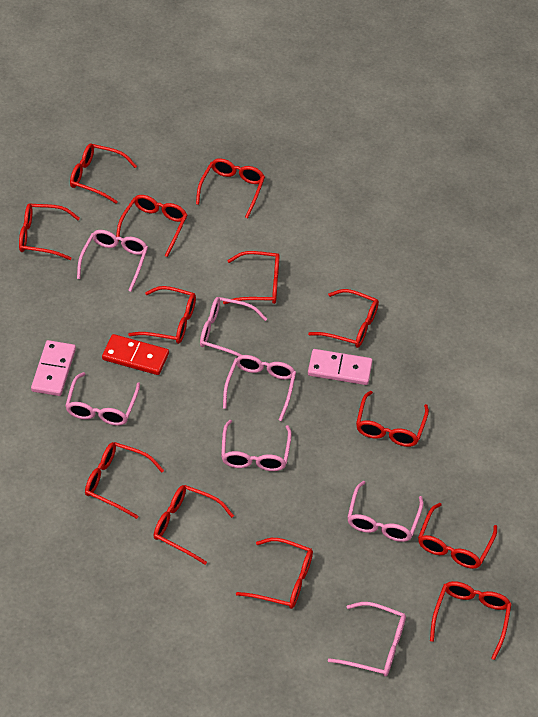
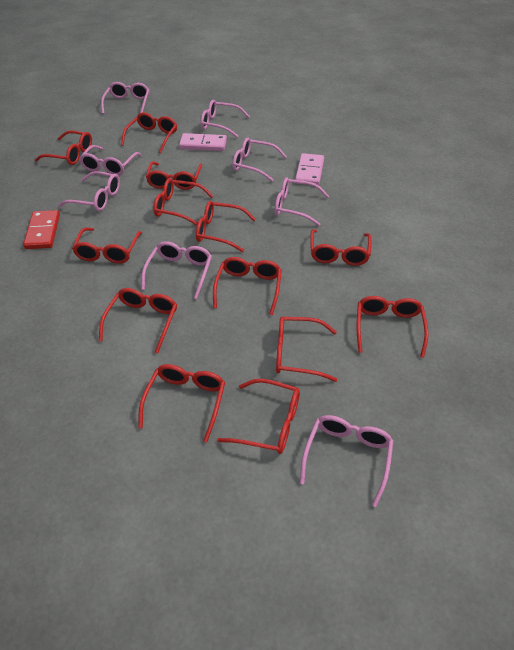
pink glasses: 7 -> 8

